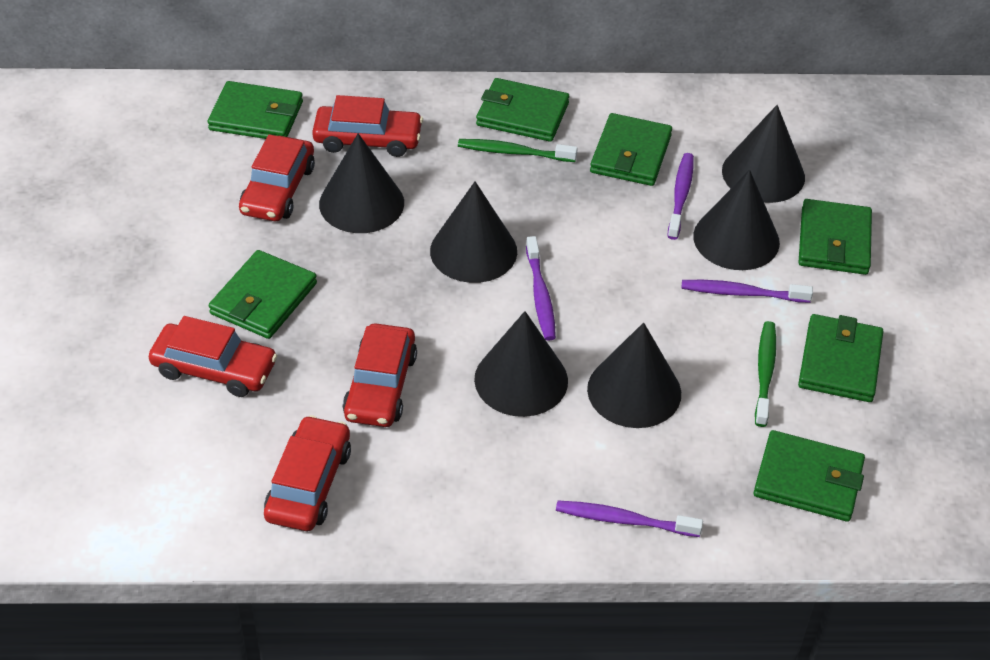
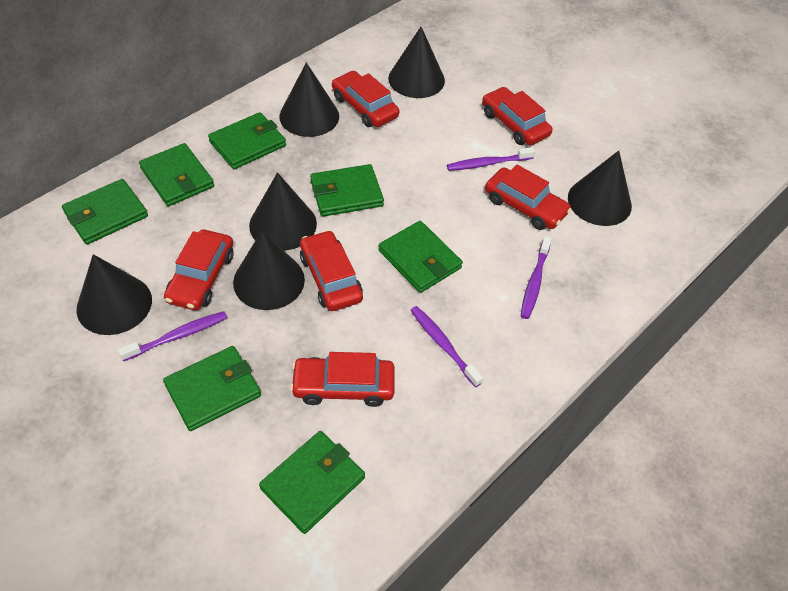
green toothbrush: 2 -> 0
red car: 5 -> 6

